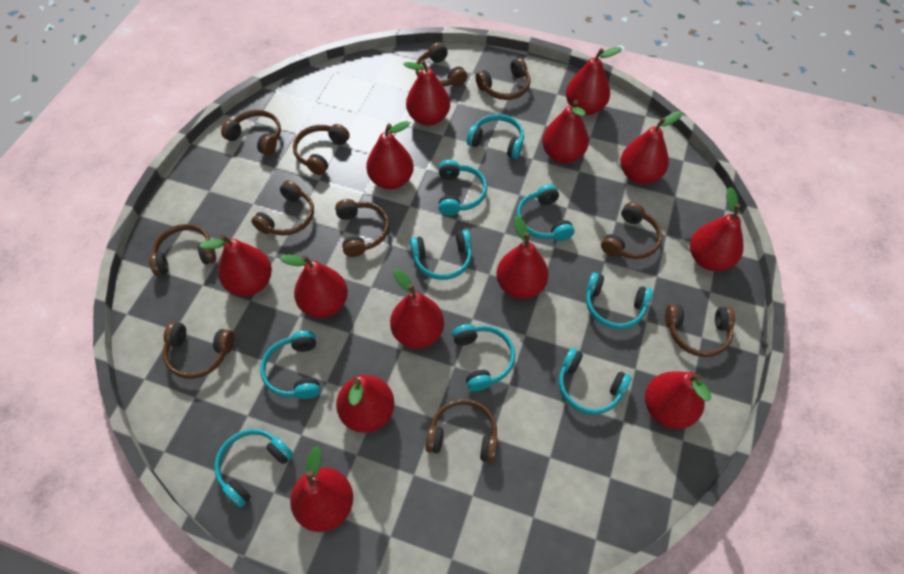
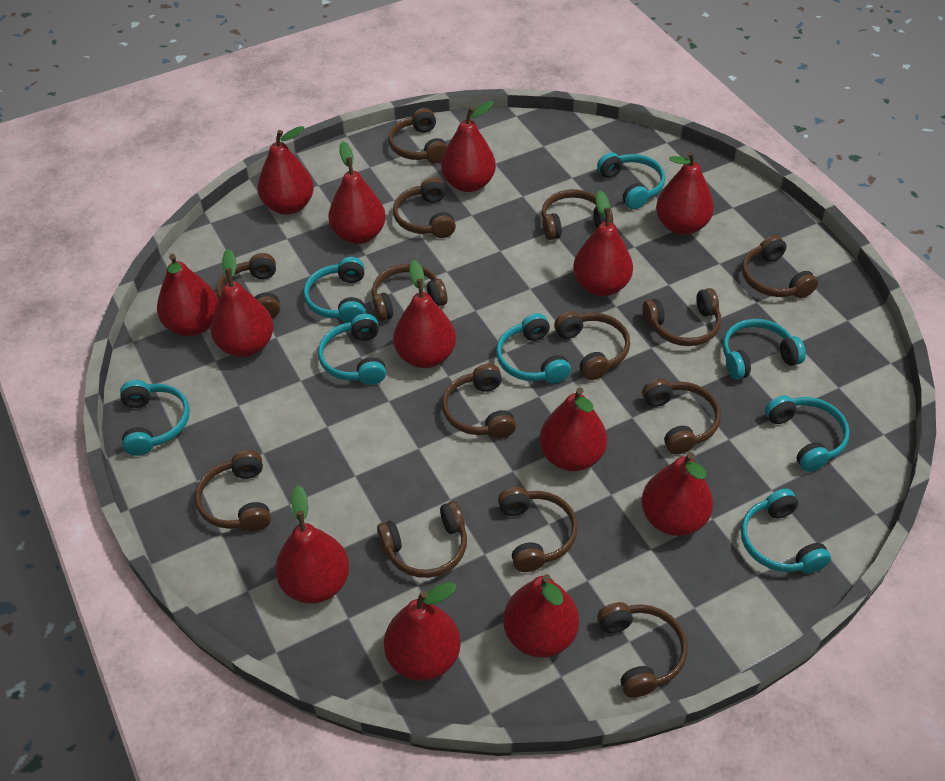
brown headphones: 11 -> 14
turquoise headphones: 9 -> 8

